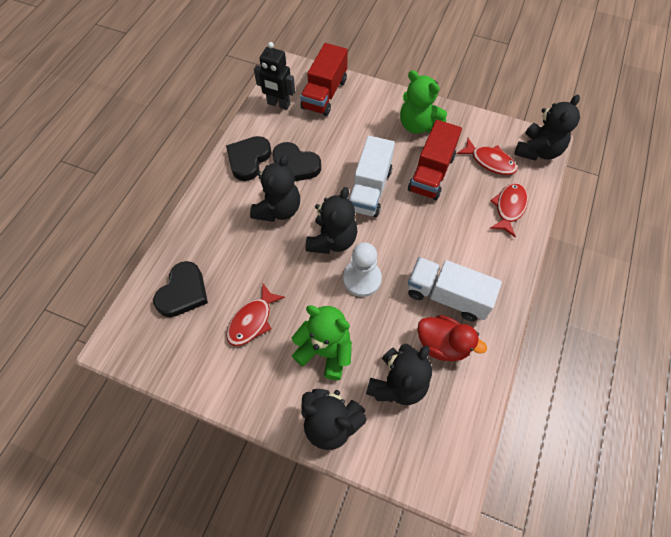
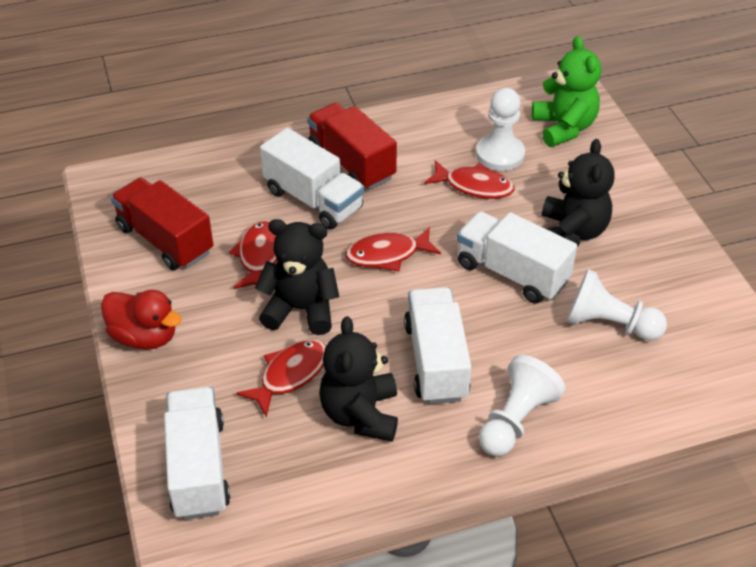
black heart: 3 -> 0
black robot: 1 -> 0
black teddy bear: 5 -> 3
green teddy bear: 2 -> 1
red fish: 3 -> 4
white pawn: 1 -> 3
white truck: 2 -> 4

